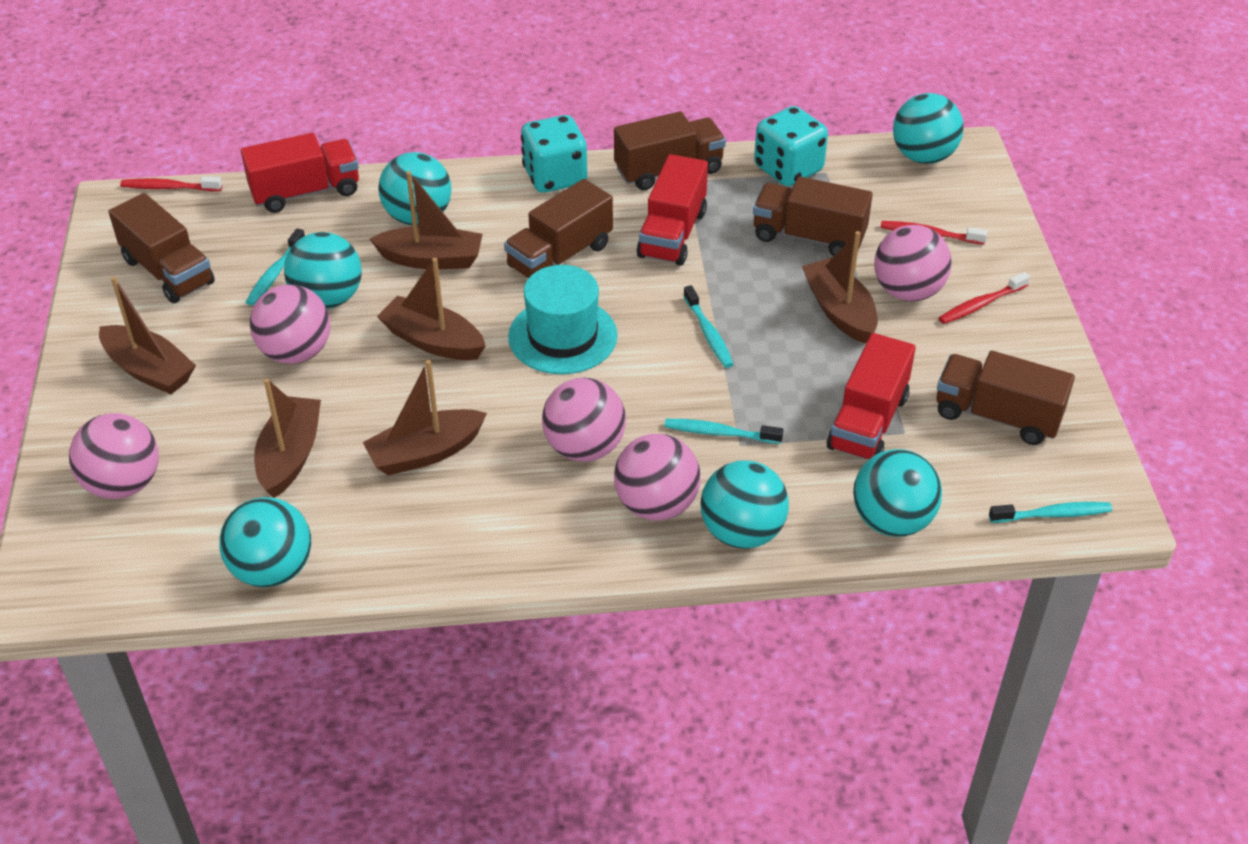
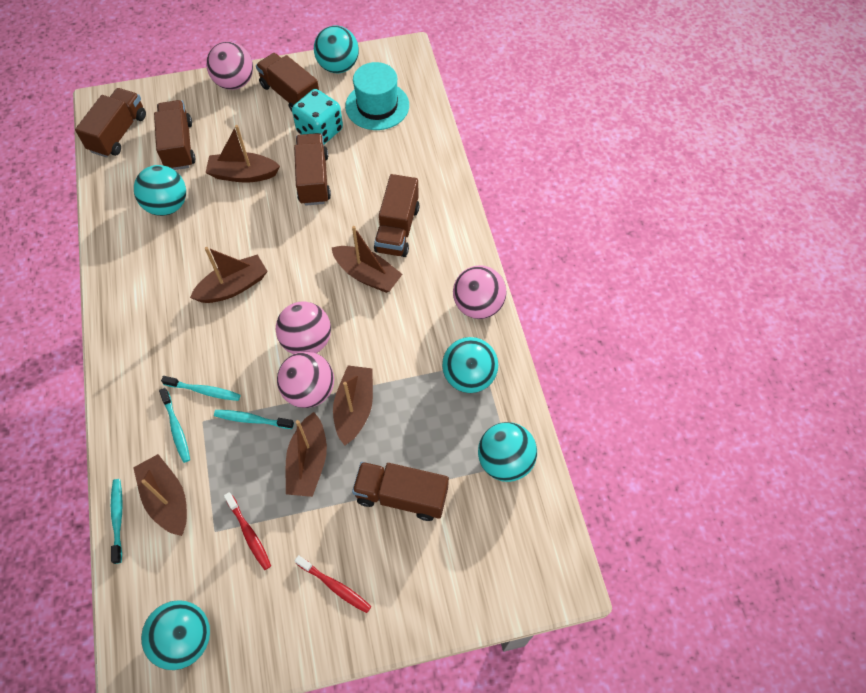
brown truck: 5 -> 6
pink ball: 5 -> 4
red toothbrush: 3 -> 2
red truck: 3 -> 0
turquoise ball: 6 -> 5
turquoise dice: 2 -> 1

